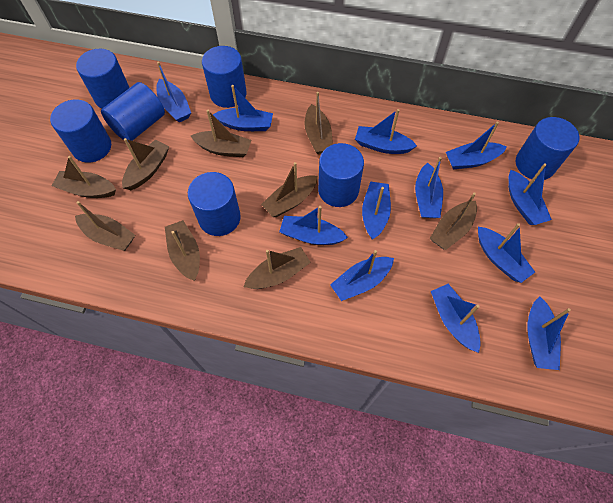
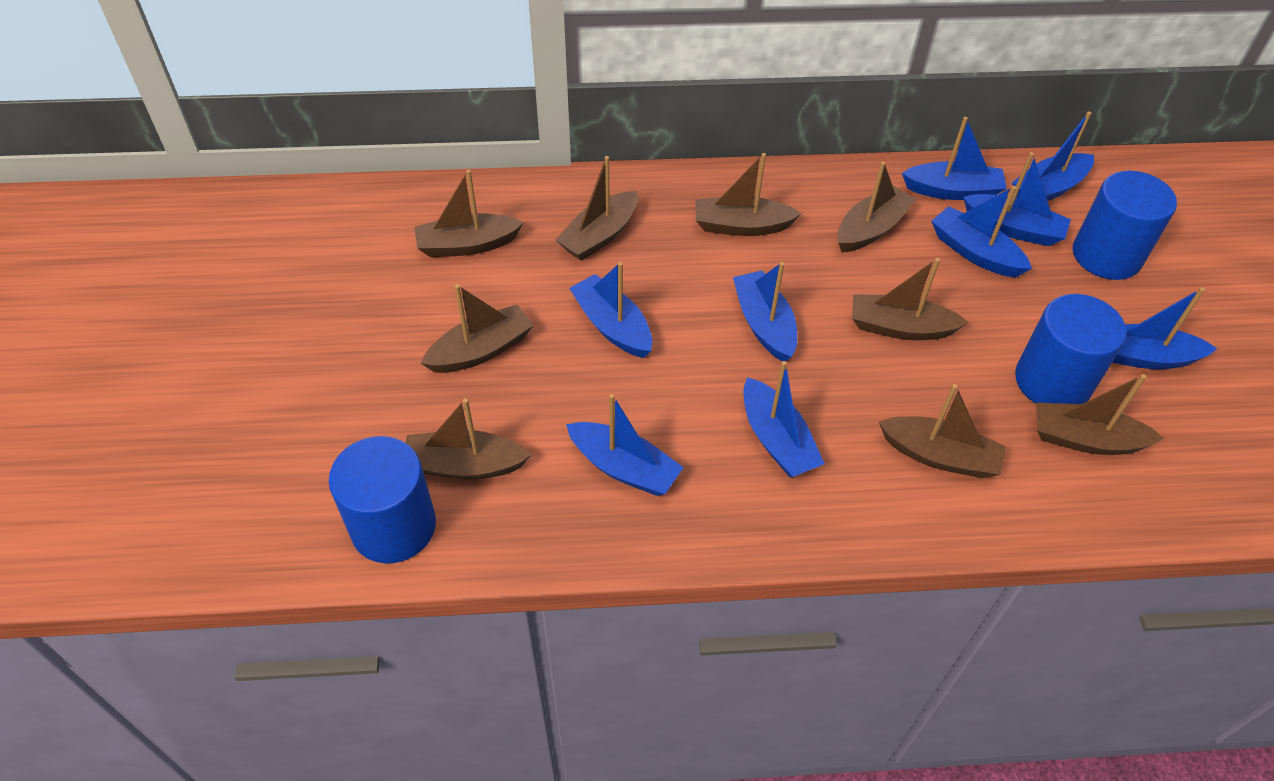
blue boat: 12 -> 9
blue cylinder: 7 -> 3

